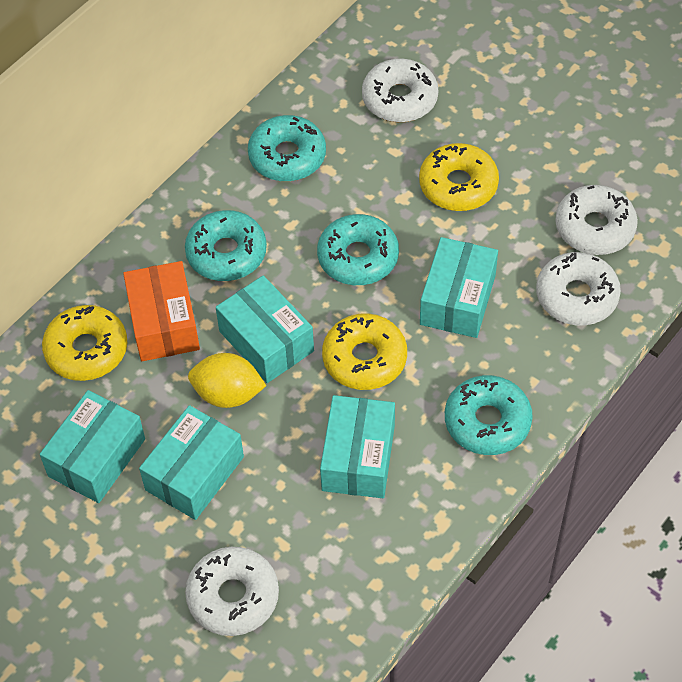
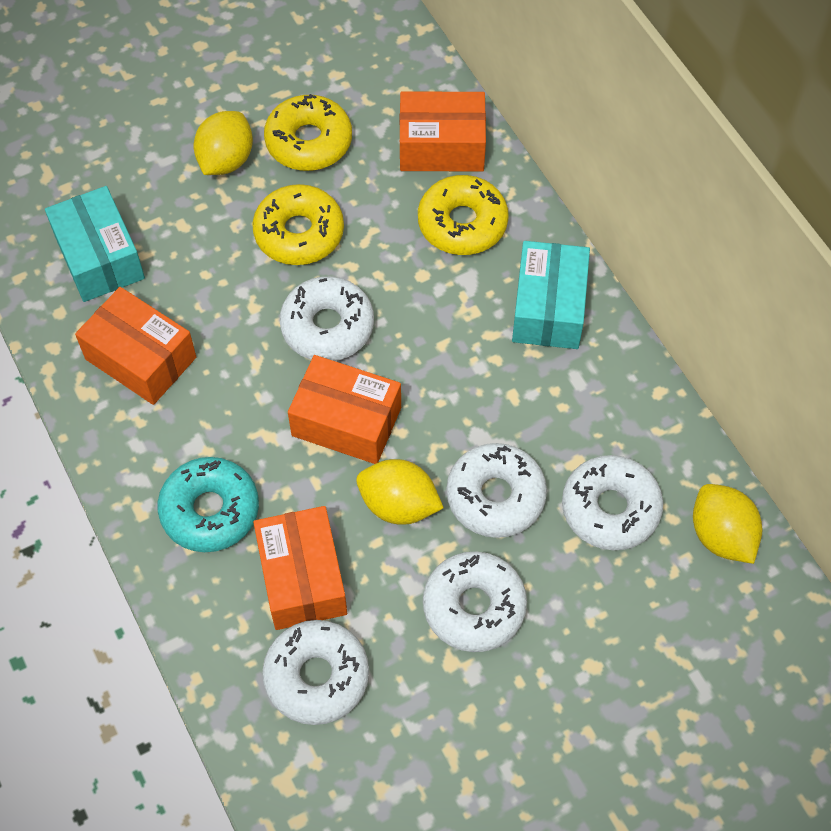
orange box: 1 -> 4
turquoise box: 5 -> 2
turquoise donut: 4 -> 1
white donut: 4 -> 5
yellow lemon: 1 -> 3

